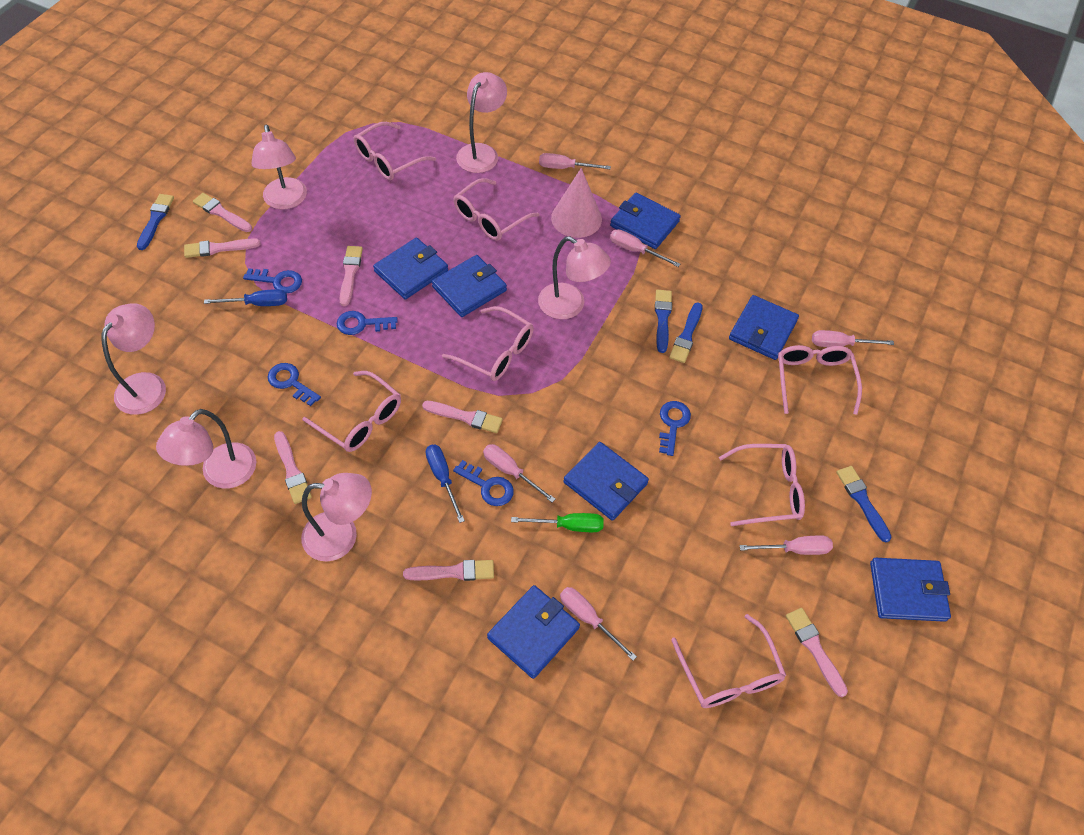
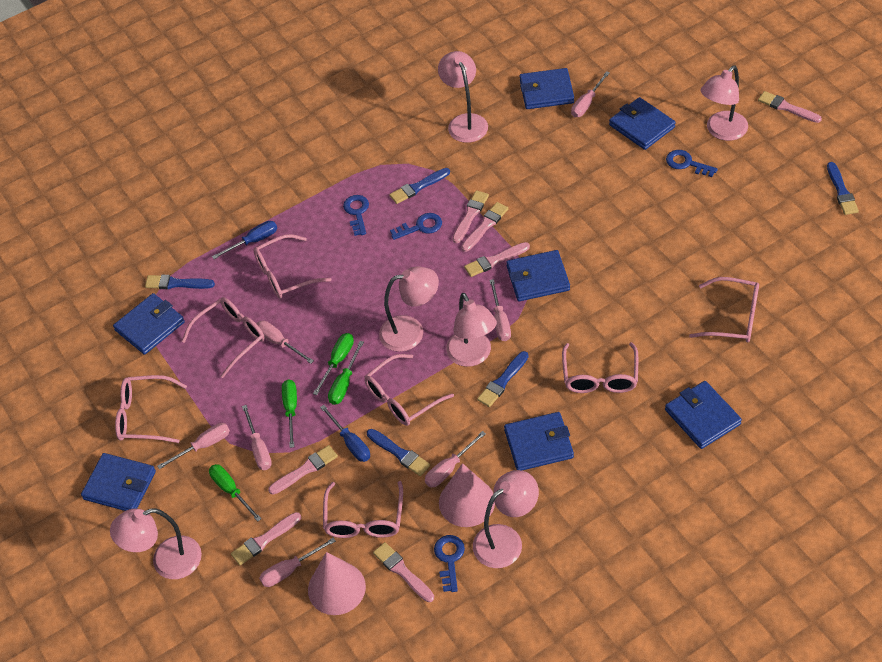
blue brush: 4 -> 5
blue key: 5 -> 4
green screwdriver: 1 -> 4
pink cone: 1 -> 2
pink screwdriver: 6 -> 7

